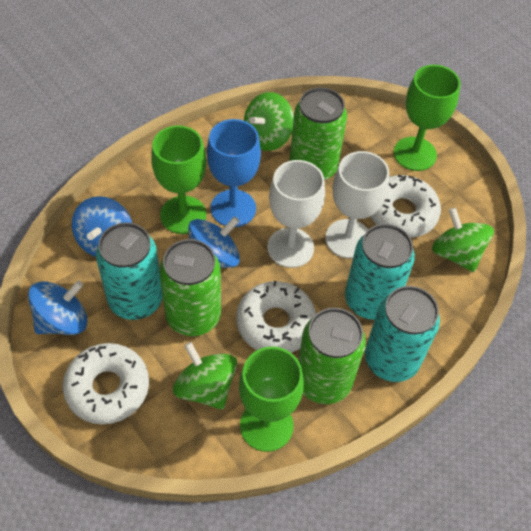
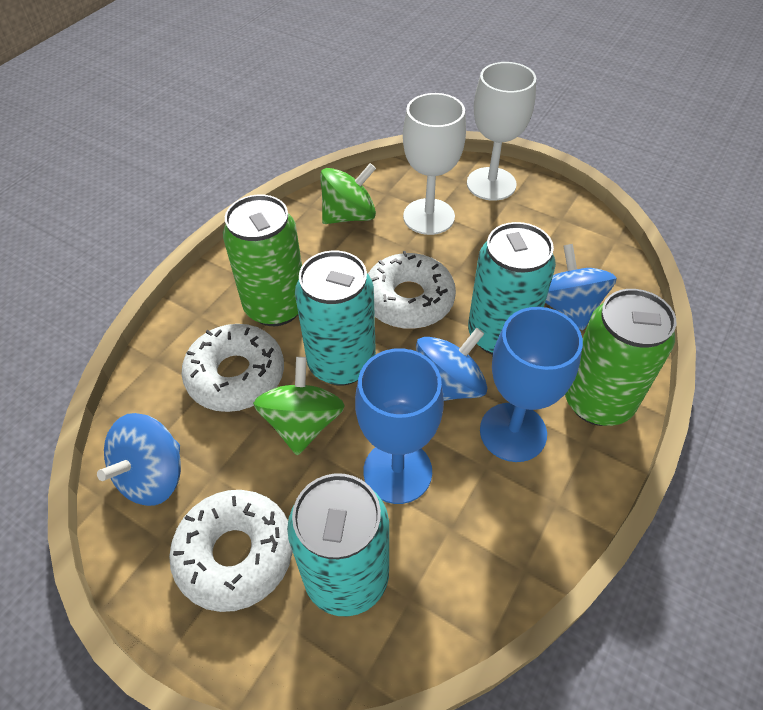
blue goblet: 1 -> 2
green can: 3 -> 2
green goblet: 3 -> 0
green spinning top: 3 -> 2

